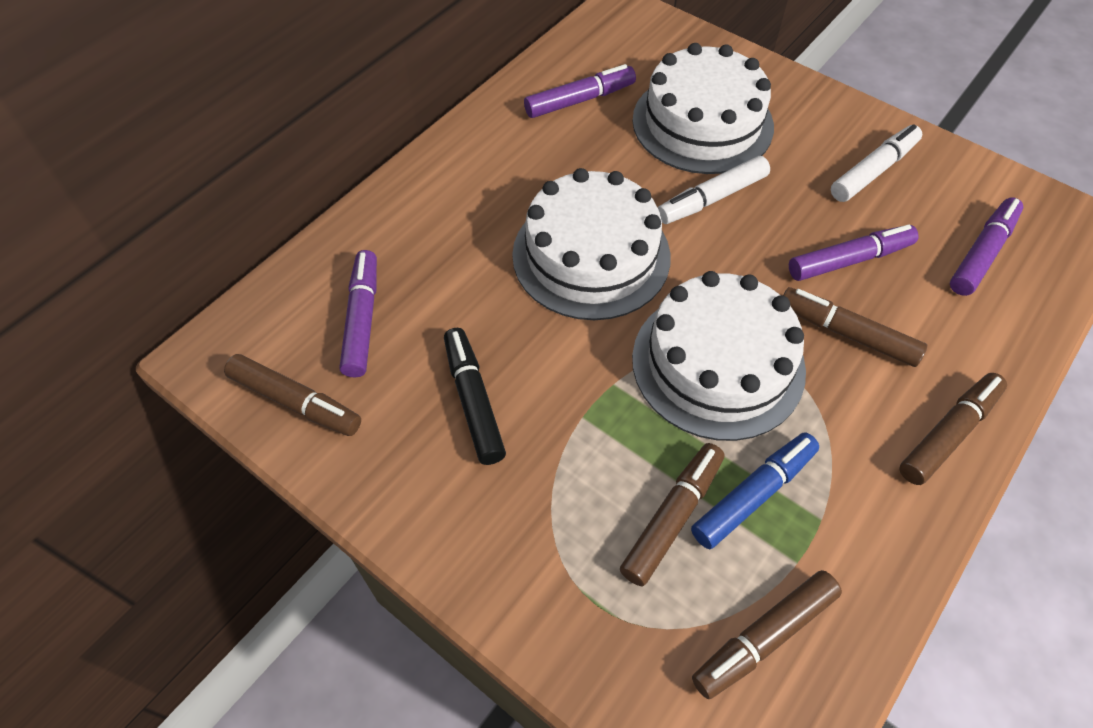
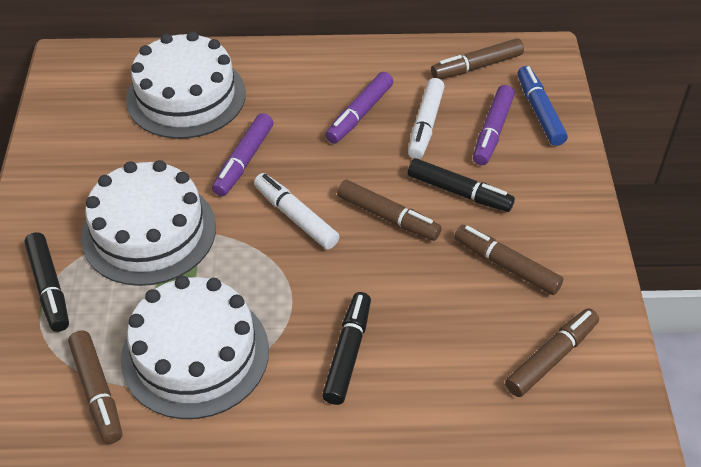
black marker: 1 -> 3
purple marker: 4 -> 3

